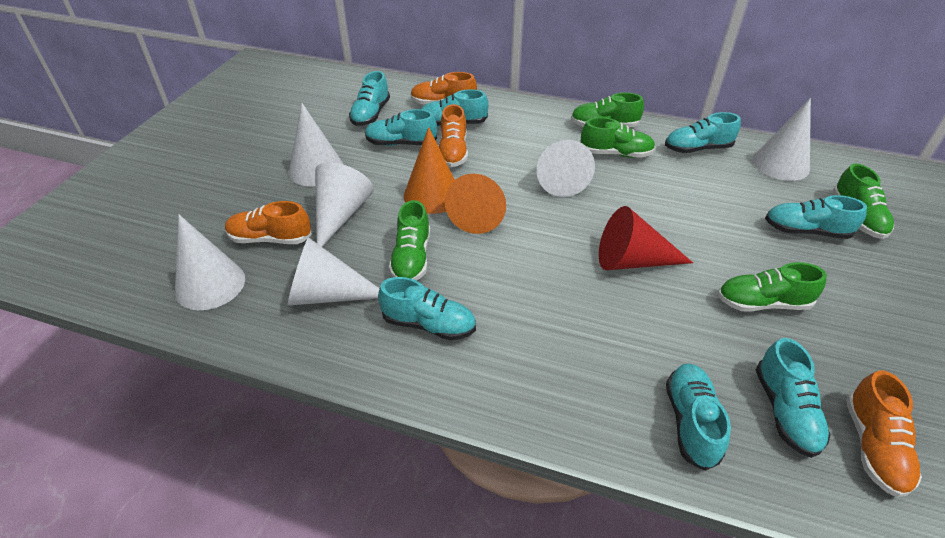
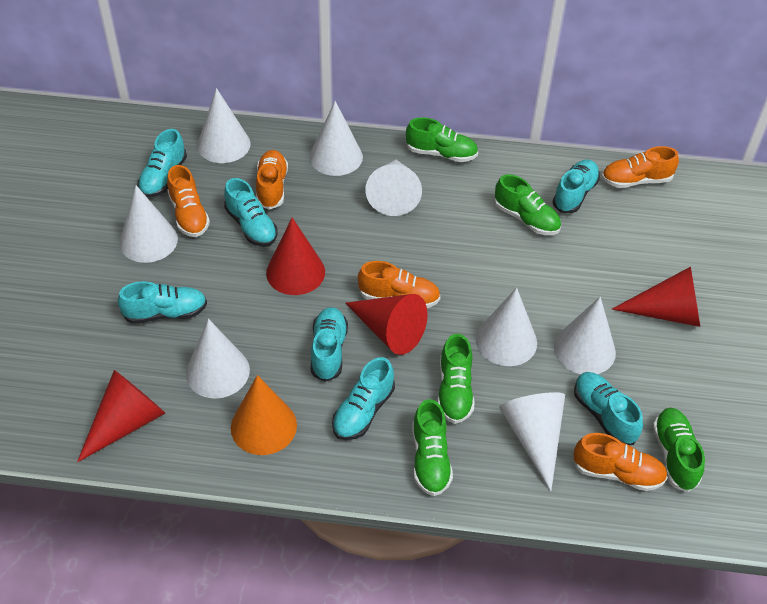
orange cone: 2 -> 1
orange shoe: 4 -> 5
red cone: 1 -> 4
turquoise shoe: 8 -> 7
white cone: 6 -> 8

